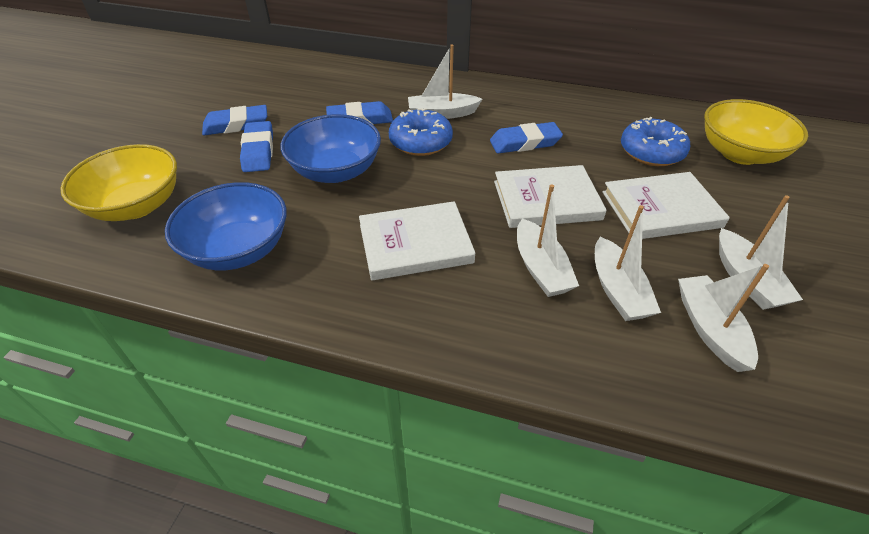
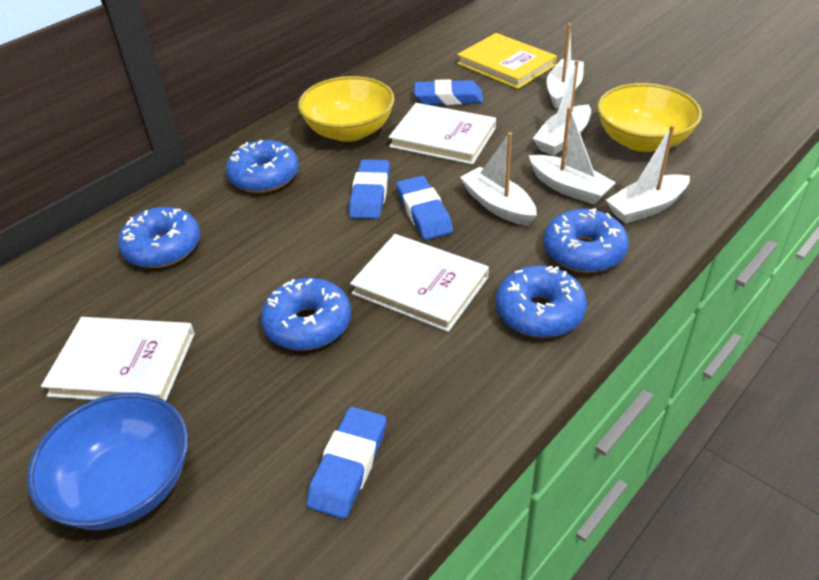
blue bowl: 2 -> 1
blue donut: 2 -> 5
yellow book: 0 -> 1

